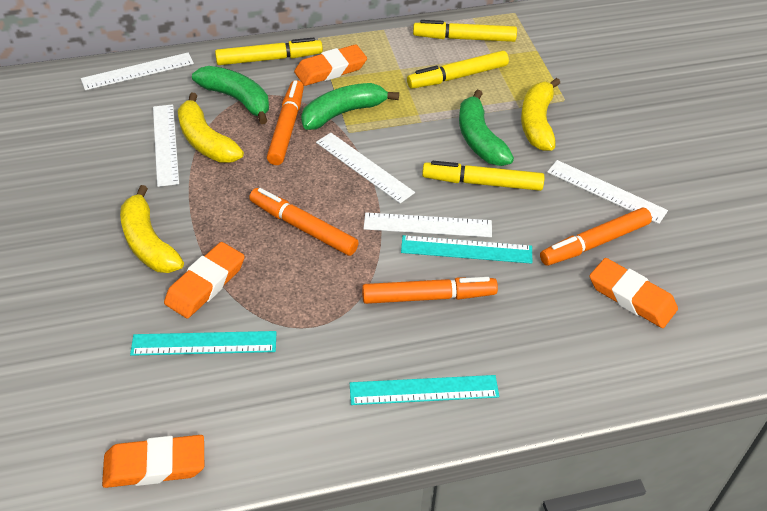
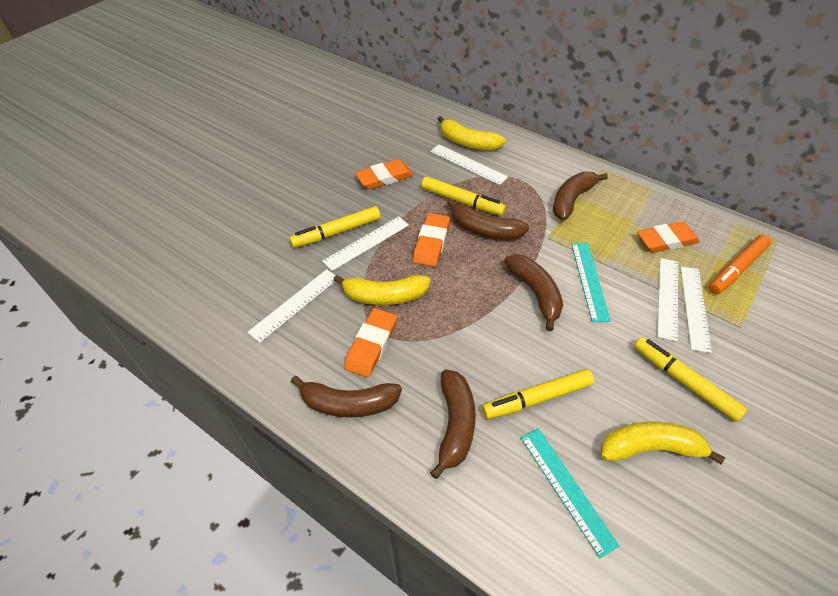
brown banana: 0 -> 5
green banana: 3 -> 0
orange marker: 4 -> 1
turquoise ruler: 3 -> 2

